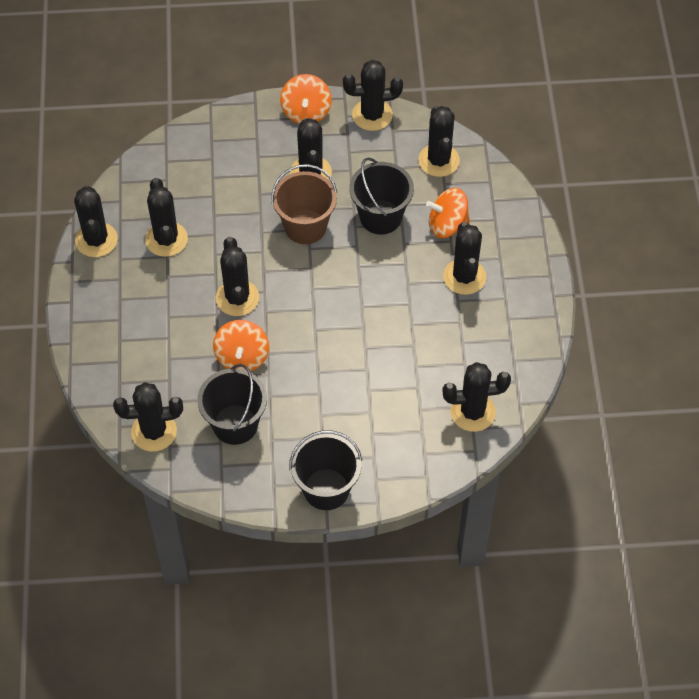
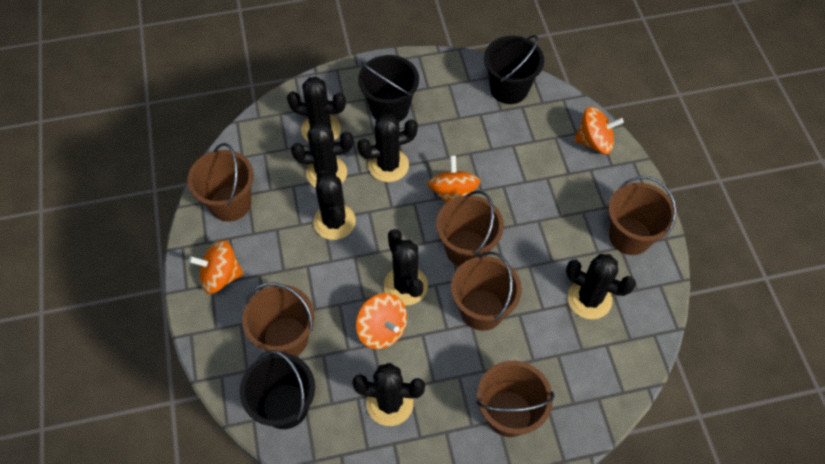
black cactus: 9 -> 7
brown bucket: 1 -> 6
orange spinning top: 3 -> 4

